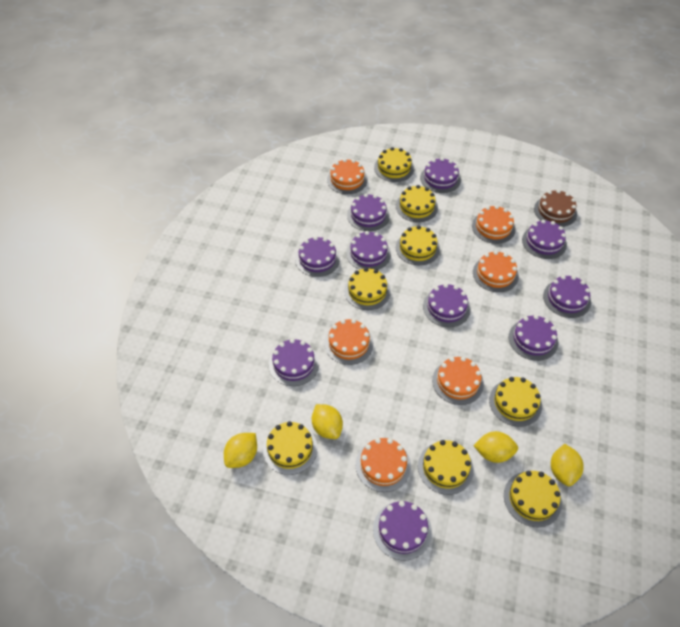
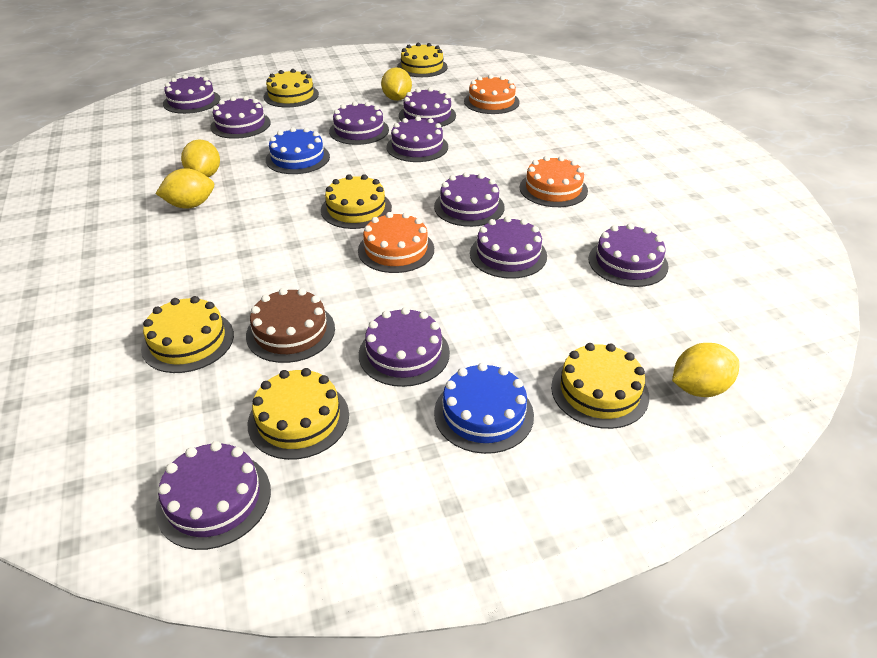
blue cake: 0 -> 2
orange cake: 6 -> 3
yellow cake: 8 -> 6

